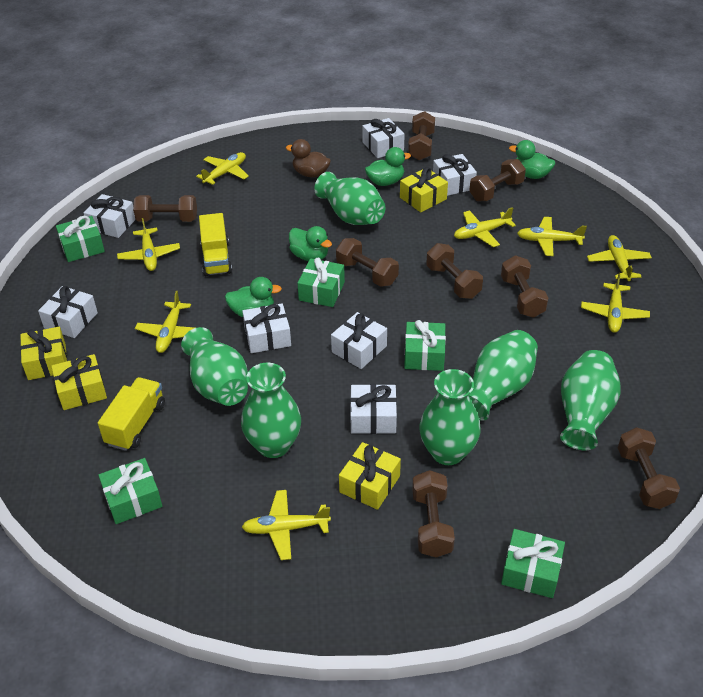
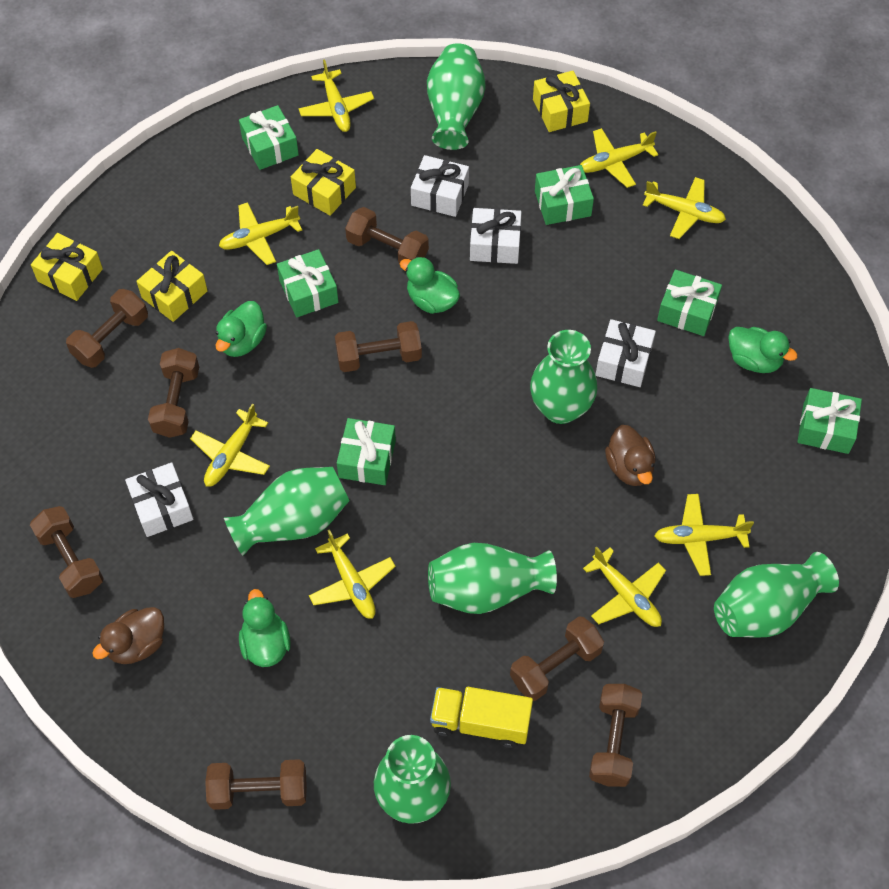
brown duck: 1 -> 2
green gift: 5 -> 6
white gift: 7 -> 4
yellow truck: 2 -> 1

